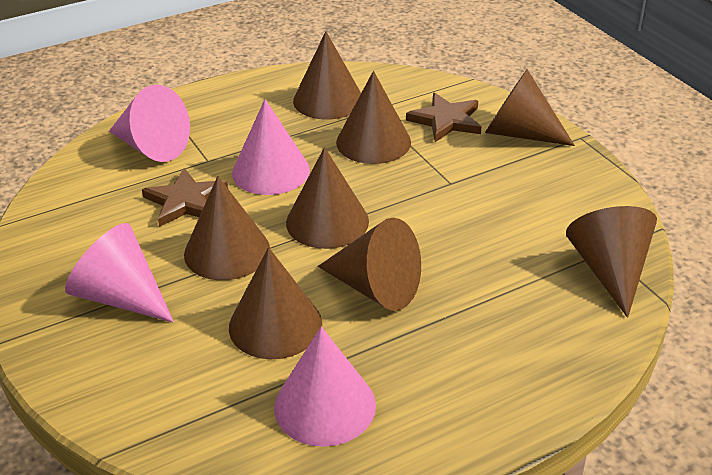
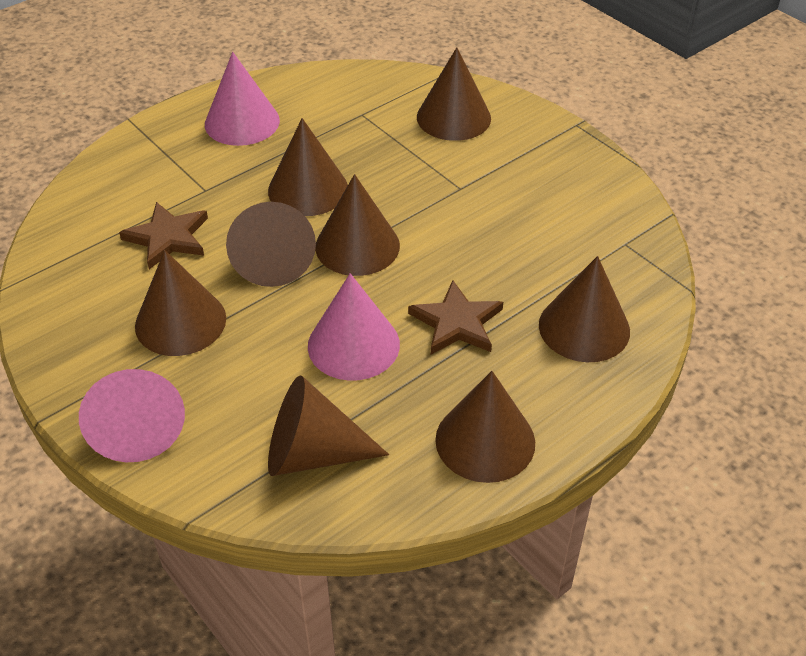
pink cone: 4 -> 3

